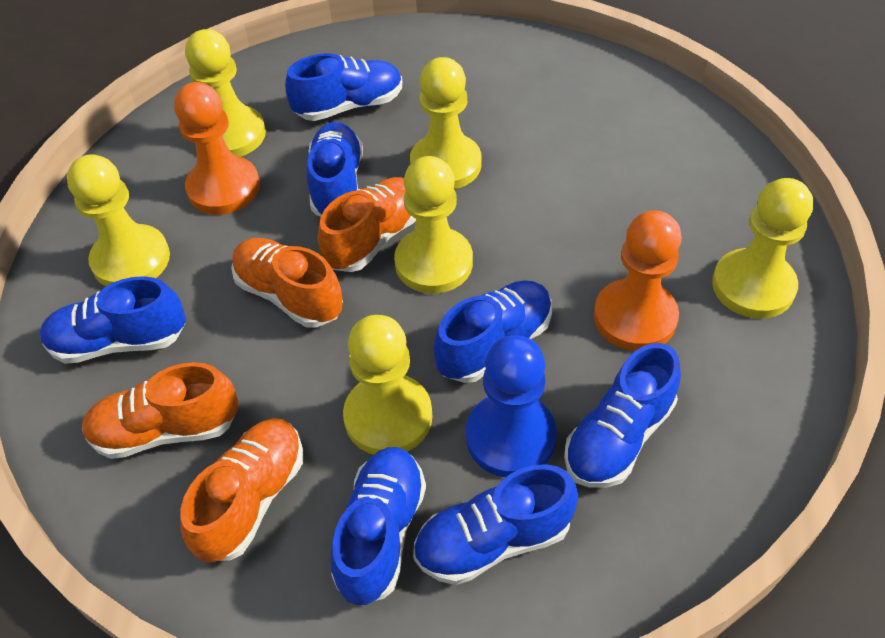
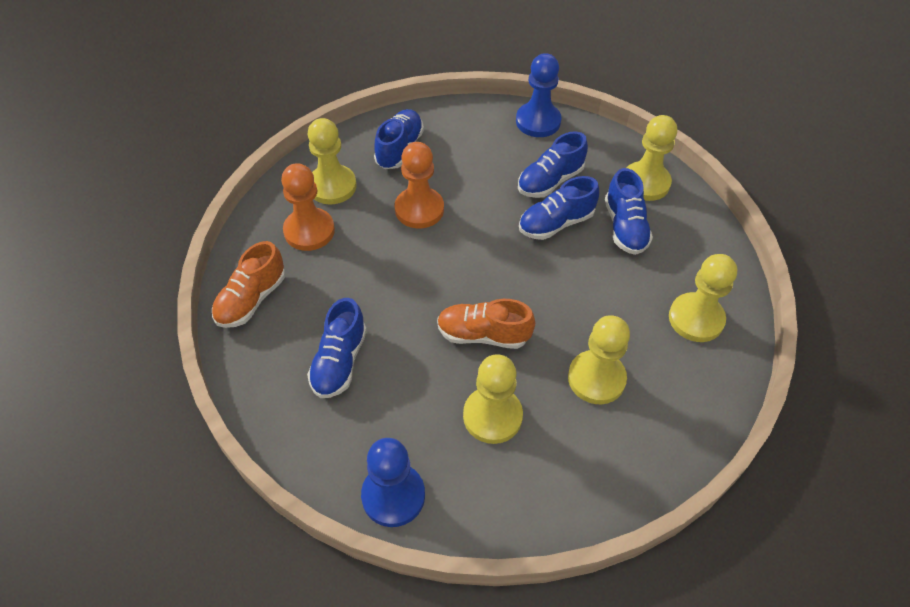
blue pawn: 1 -> 2
blue shoe: 7 -> 5
orange shoe: 4 -> 2
yellow pawn: 6 -> 5

